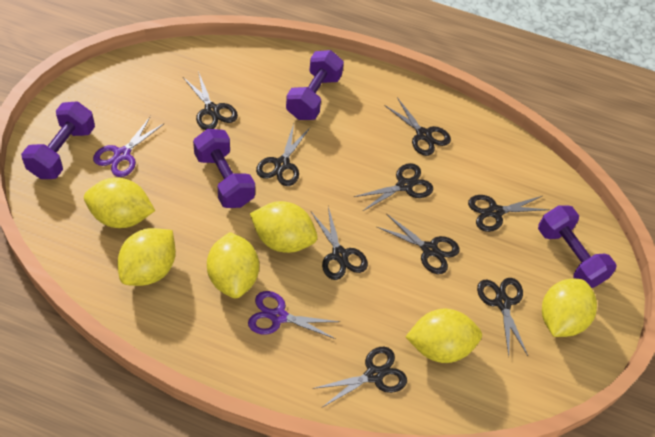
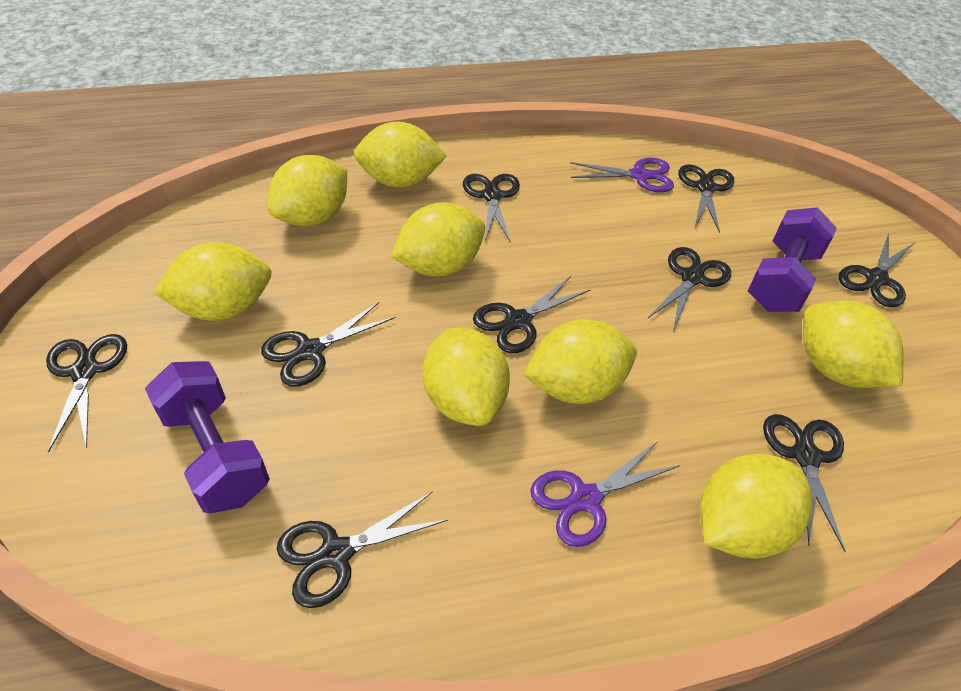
purple dumbbell: 4 -> 2
yellow lemon: 6 -> 8

